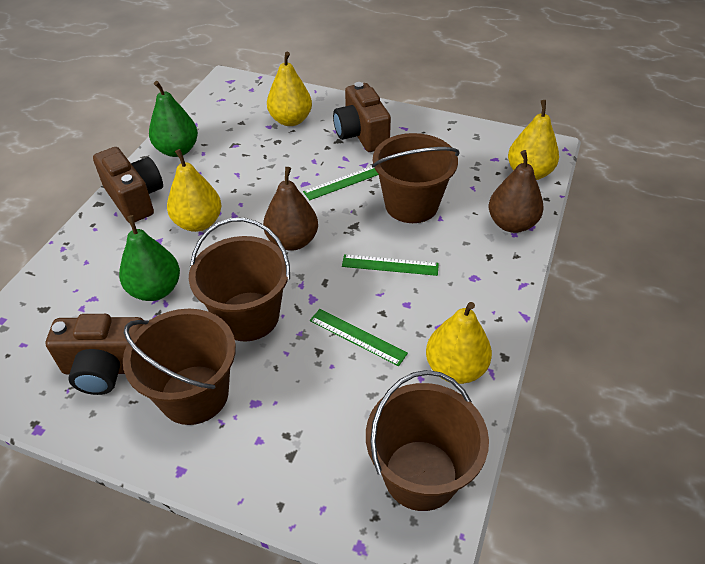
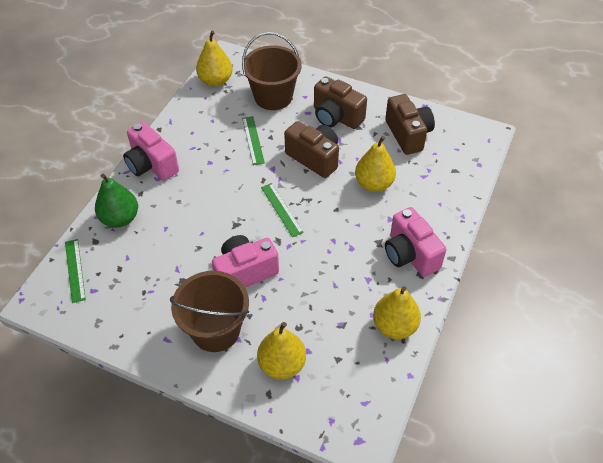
brown bucket: 4 -> 2
brown pear: 2 -> 0
green pear: 2 -> 1
pink camera: 0 -> 3

